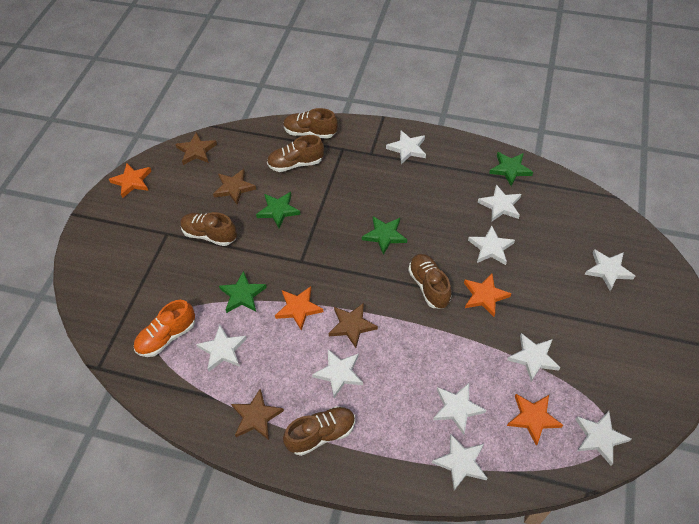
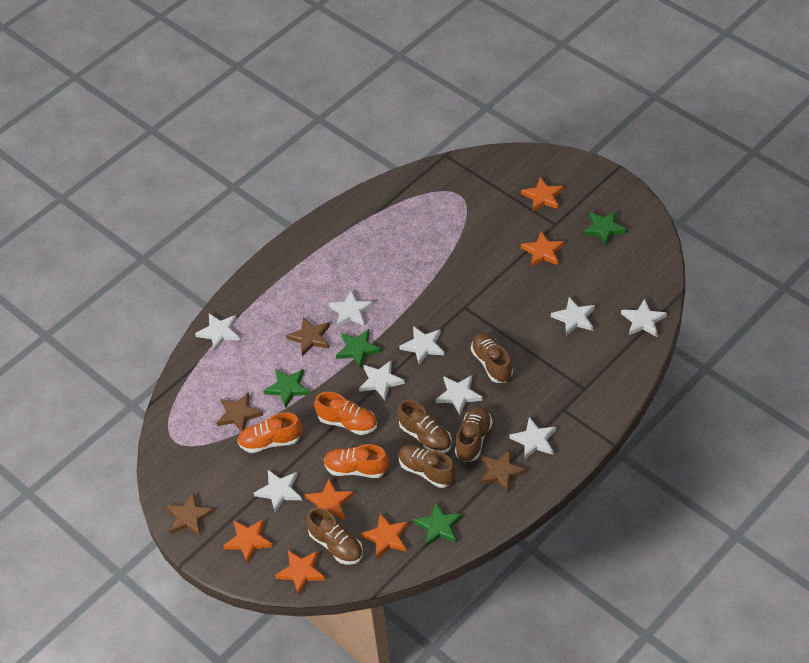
orange shoe: 1 -> 3
orange star: 4 -> 6
white star: 10 -> 9

